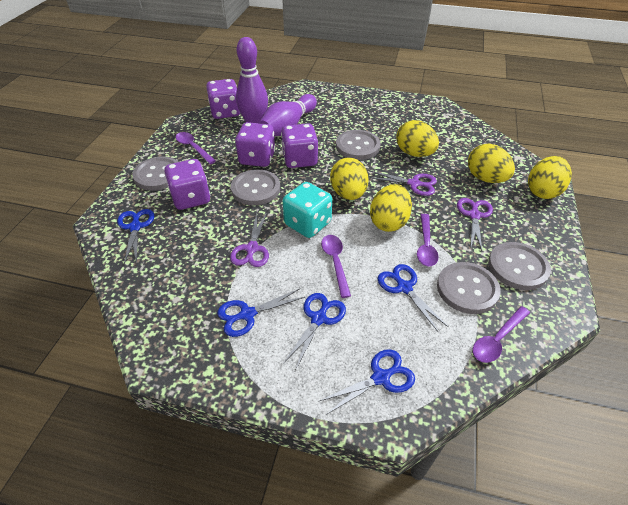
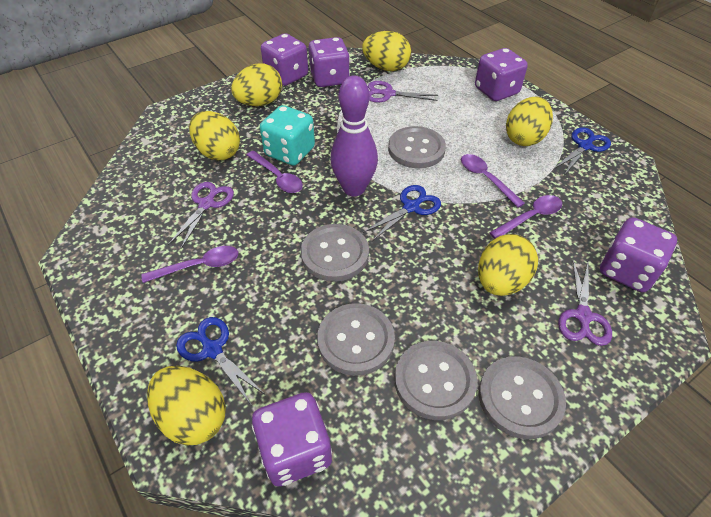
blue scissors: 5 -> 3
purple bowling pin: 2 -> 1
purple dice: 4 -> 5
yellow egg: 5 -> 6

